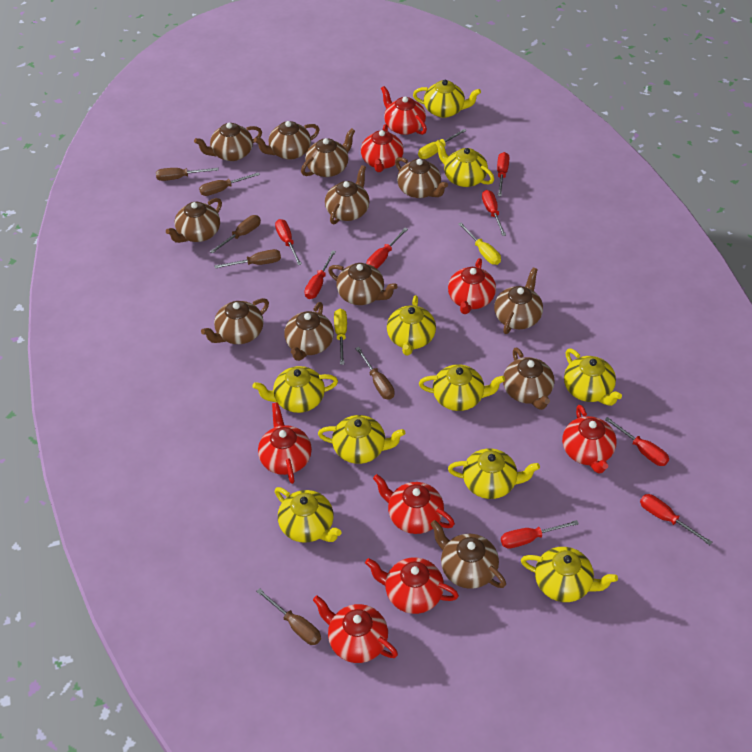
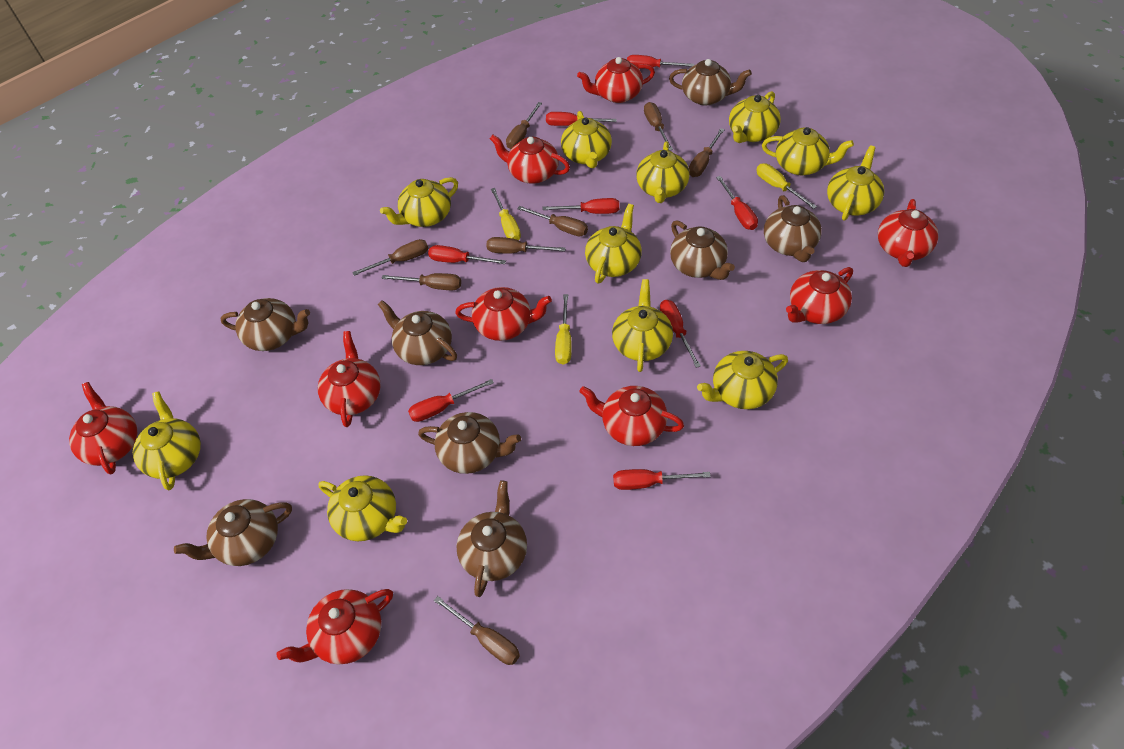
brown screwdriver: 6 -> 8
brown teapot: 12 -> 8
red teapot: 8 -> 9
yellow teapot: 10 -> 11

